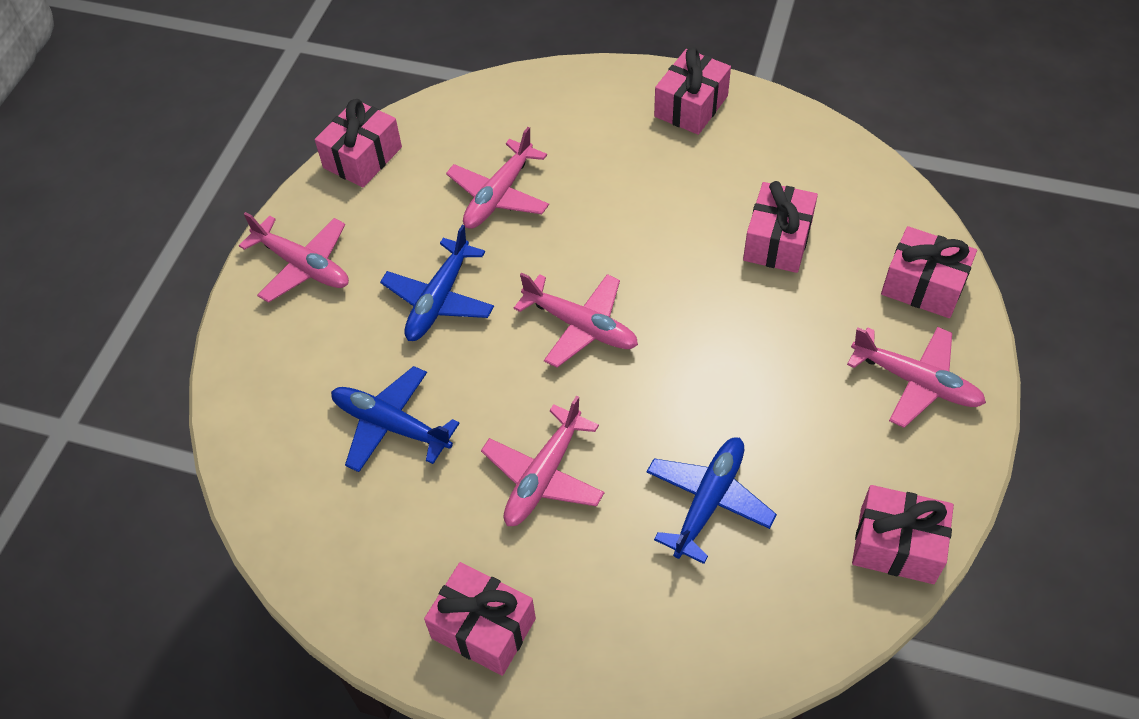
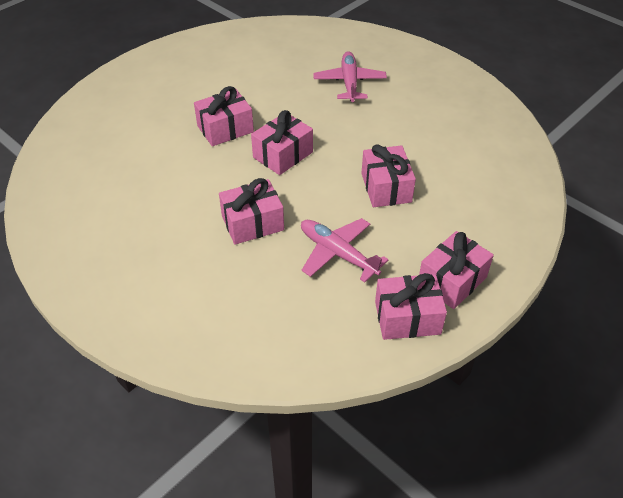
blue plane: 3 -> 0
pink plane: 5 -> 2

